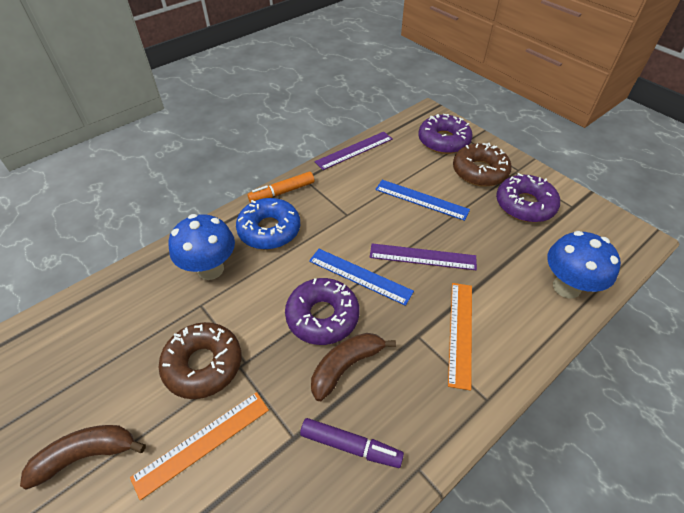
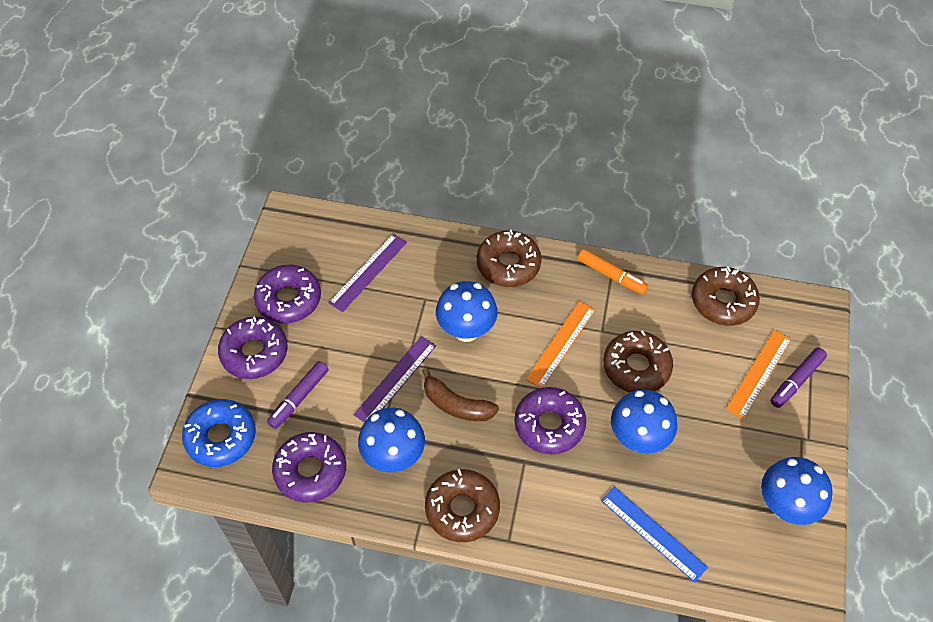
blue mushroom: 2 -> 4
blue ruler: 2 -> 1
brown banana: 2 -> 1
brown donut: 2 -> 4
purple donut: 3 -> 4
purple marker: 1 -> 2

